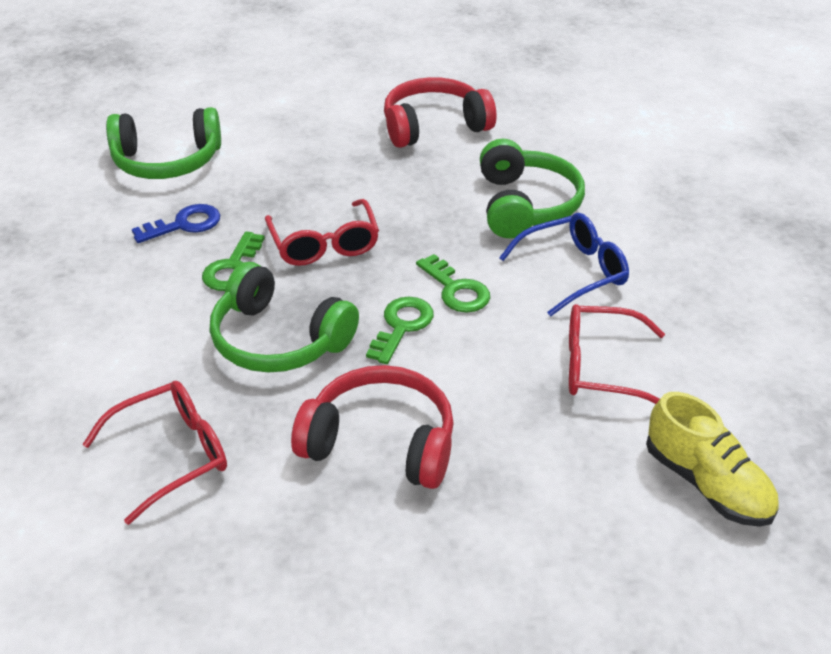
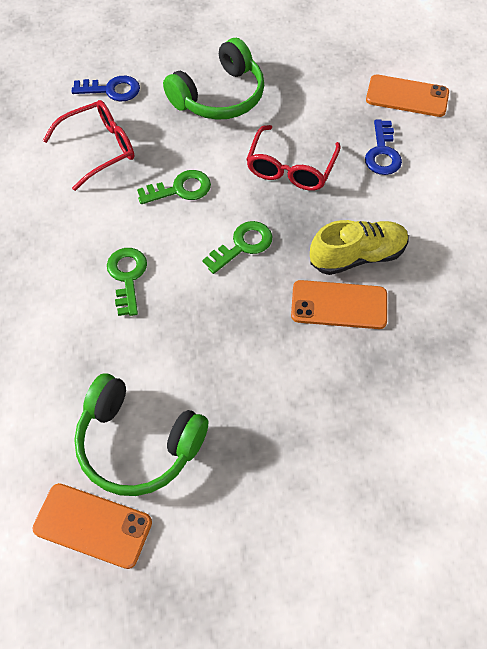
blue glasses: 1 -> 0
blue key: 1 -> 2
green headphones: 3 -> 2
orange phone: 0 -> 3
red glasses: 3 -> 2
red headphones: 2 -> 0

